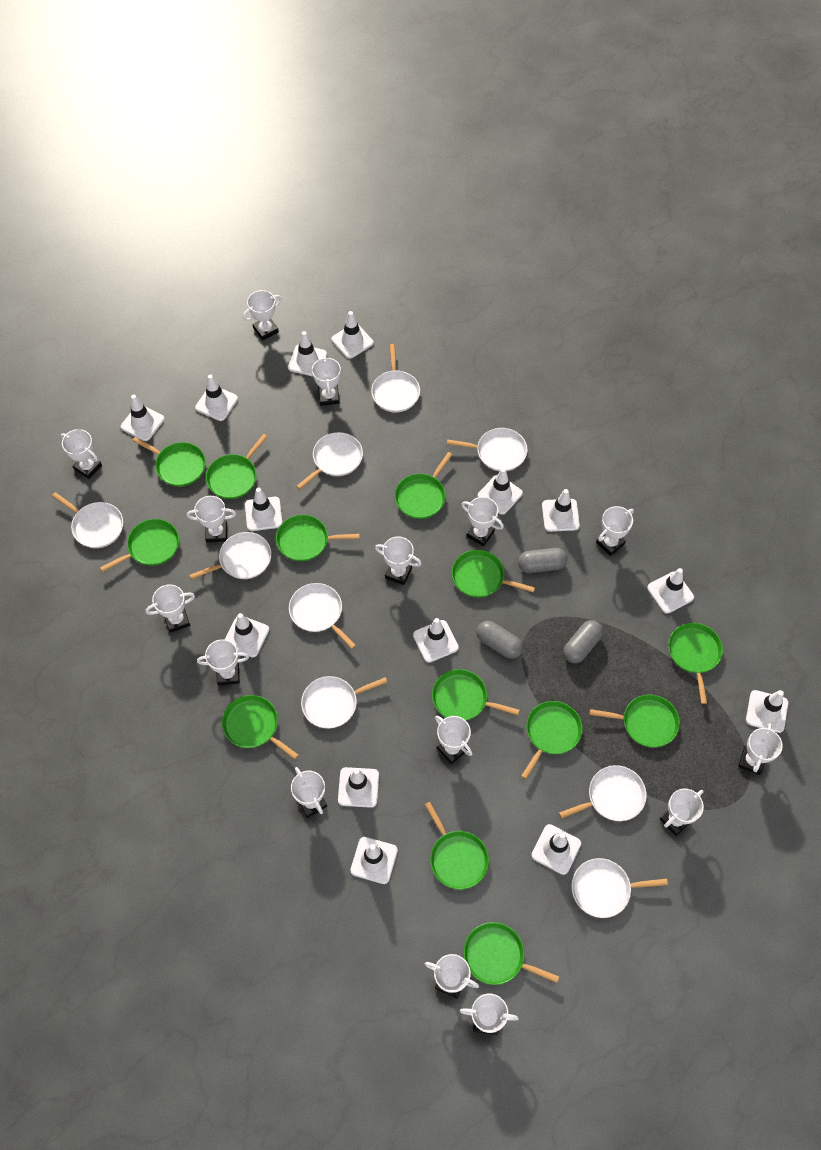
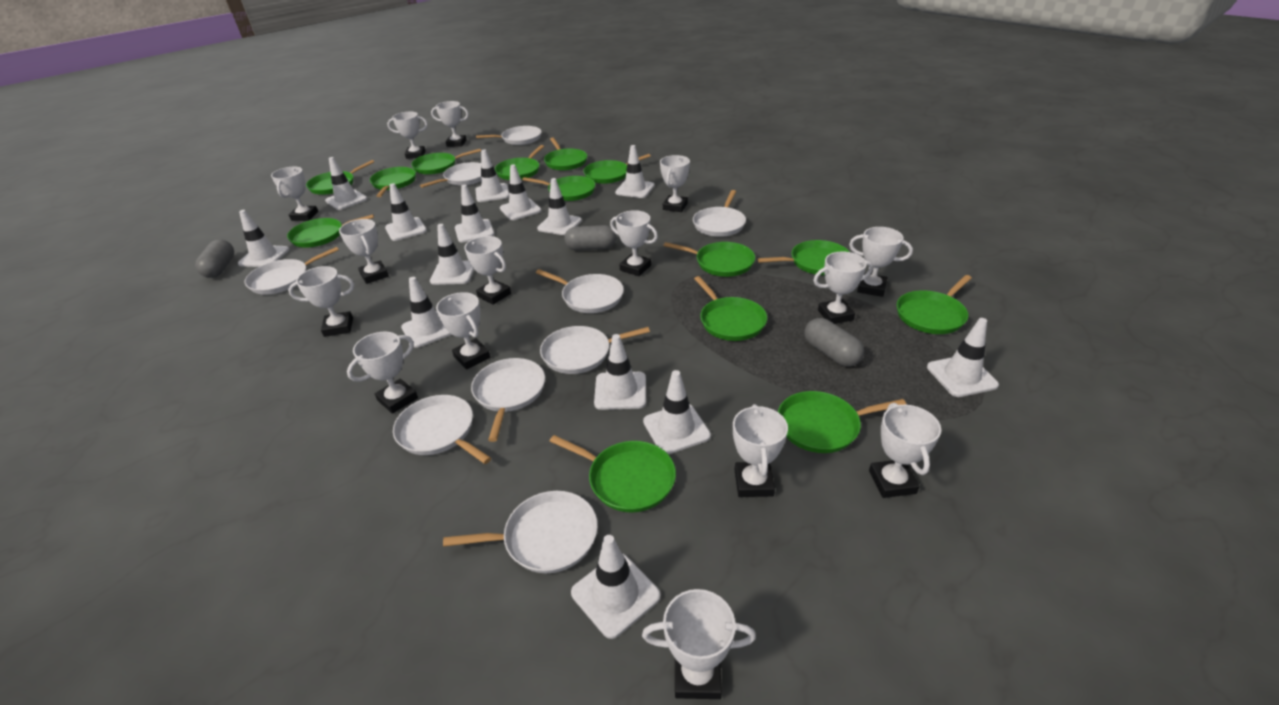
green pan: 13 -> 14

